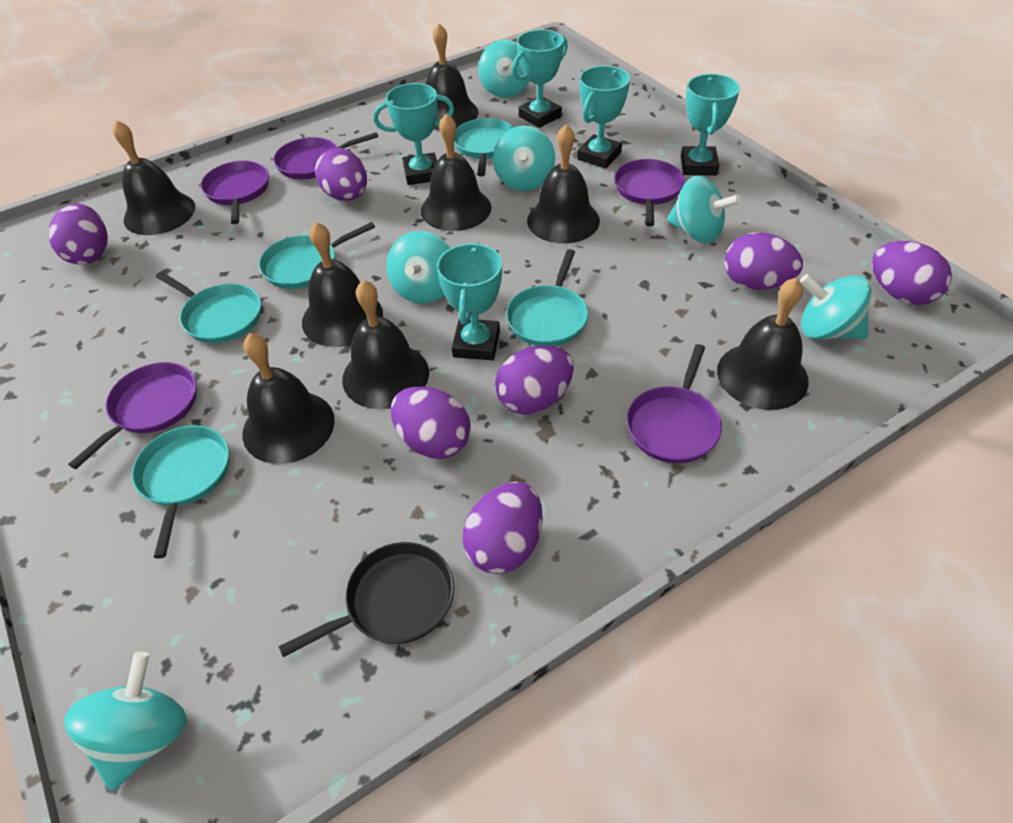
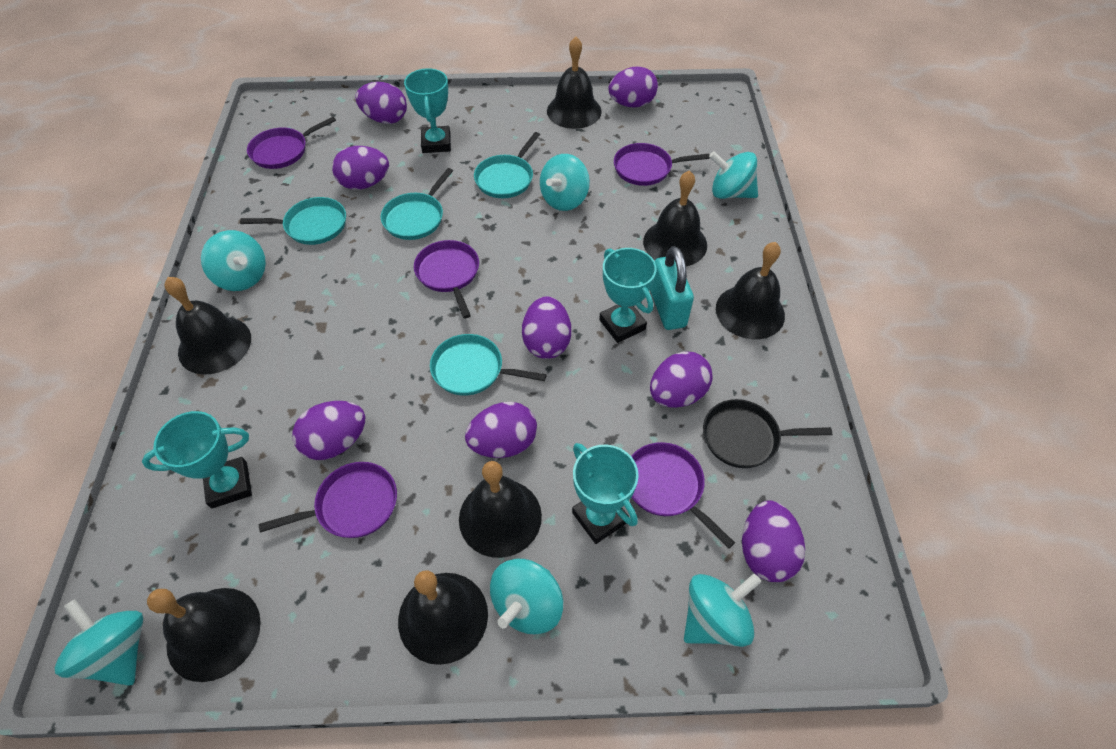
black bell: 8 -> 7
purple egg: 7 -> 8
turquoise padlock: 0 -> 1
turquoise pan: 5 -> 4
turquoise trophy: 5 -> 4

